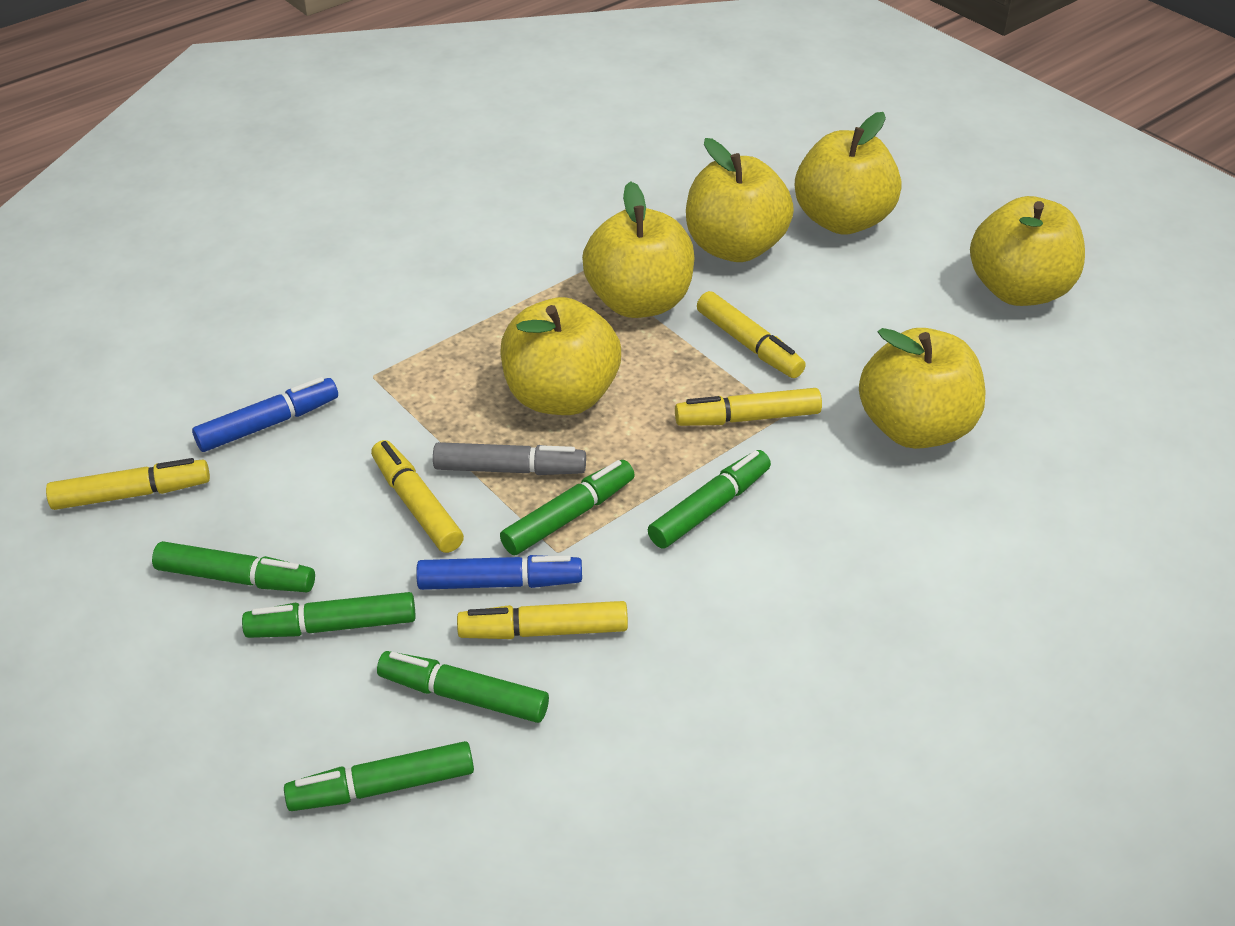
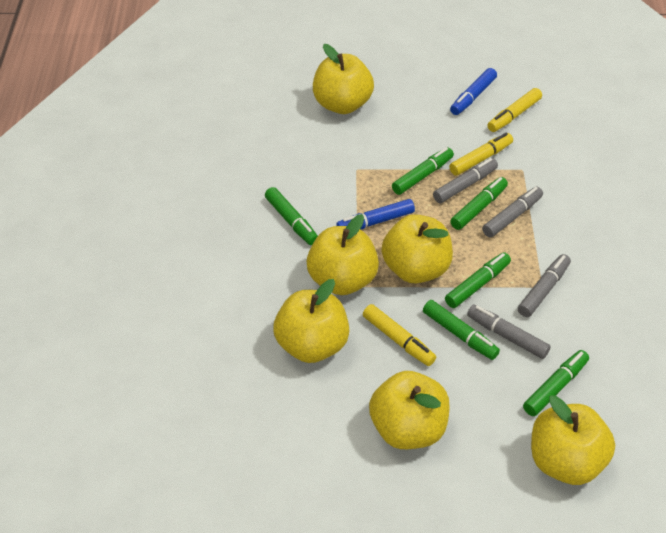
grey marker: 1 -> 4
yellow marker: 5 -> 3

